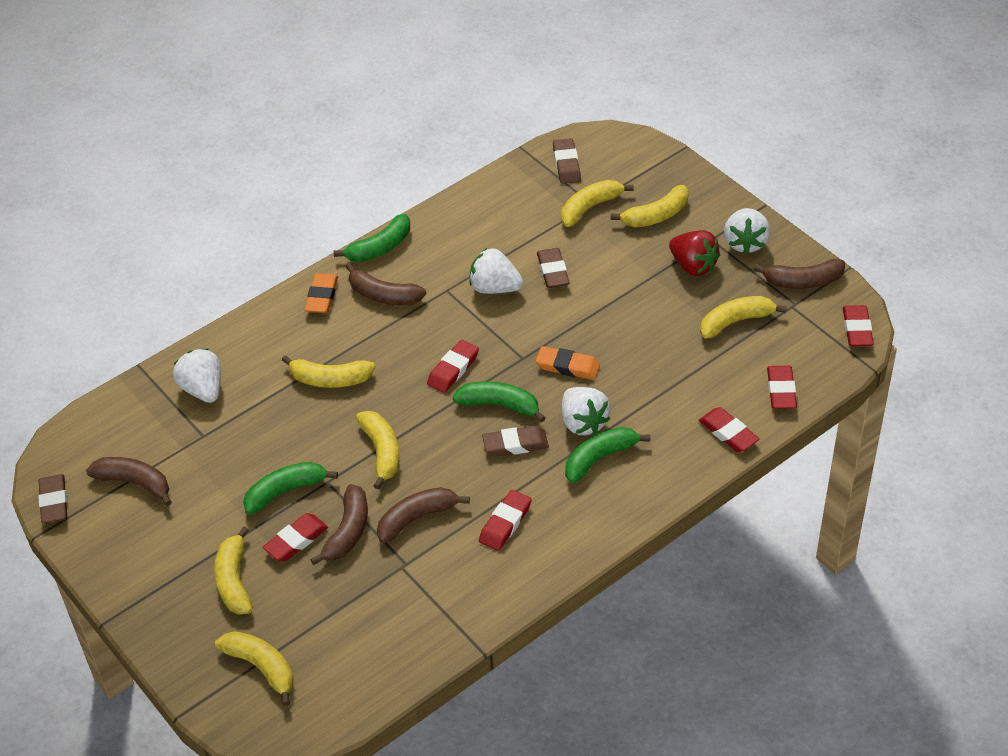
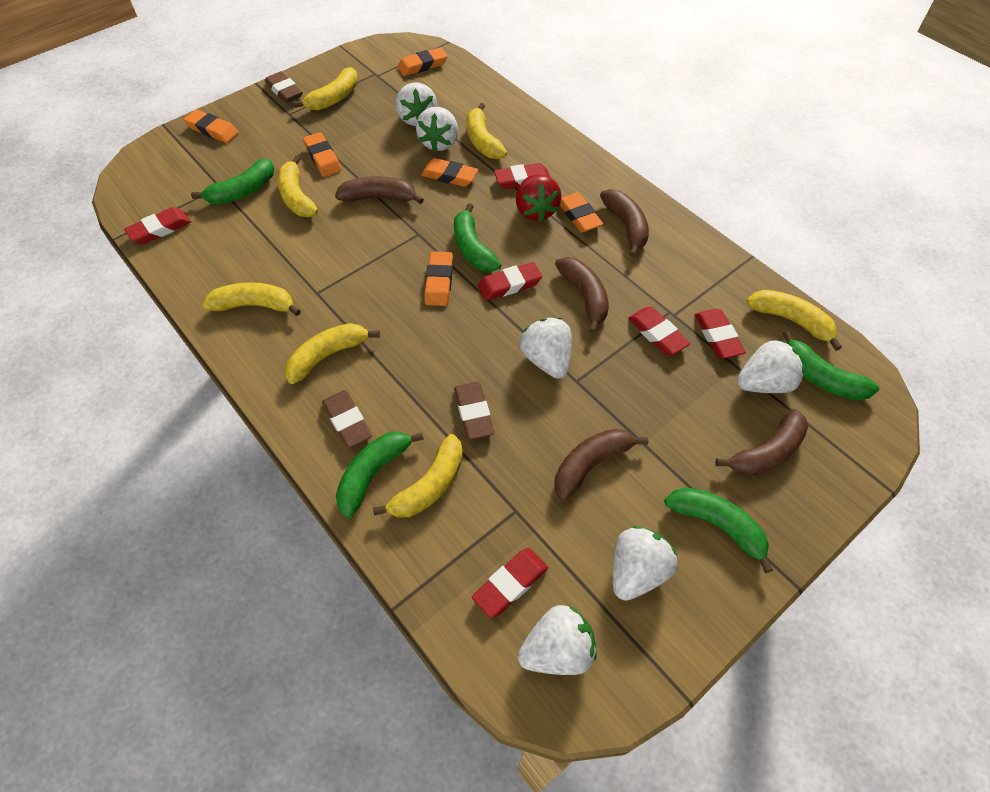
brown eraser: 4 -> 3
green banana: 4 -> 5
orange eraser: 2 -> 6
white strawberry: 4 -> 6

